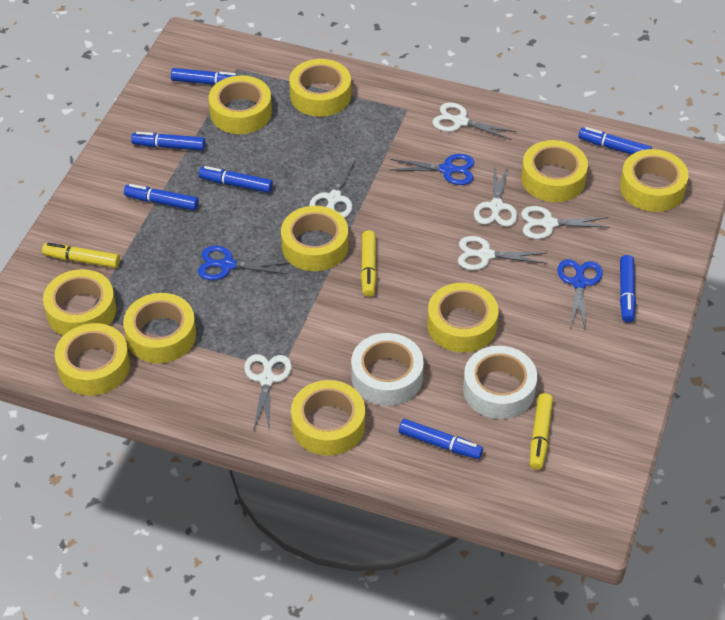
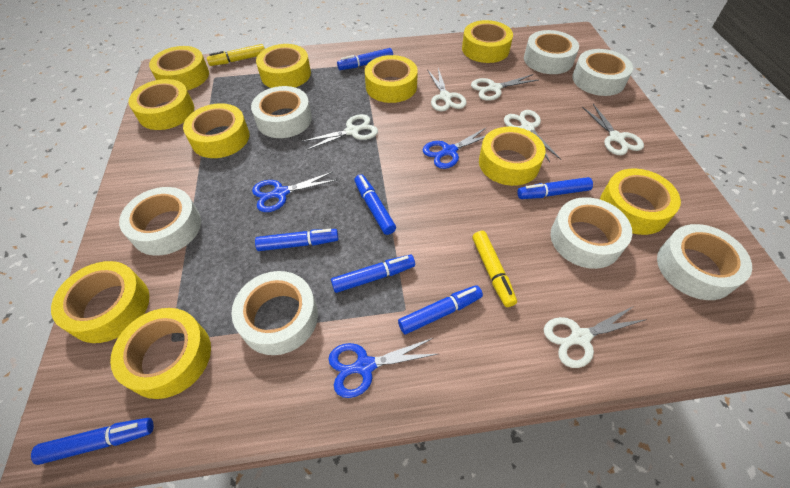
white tape: 2 -> 7
yellow marker: 3 -> 2

